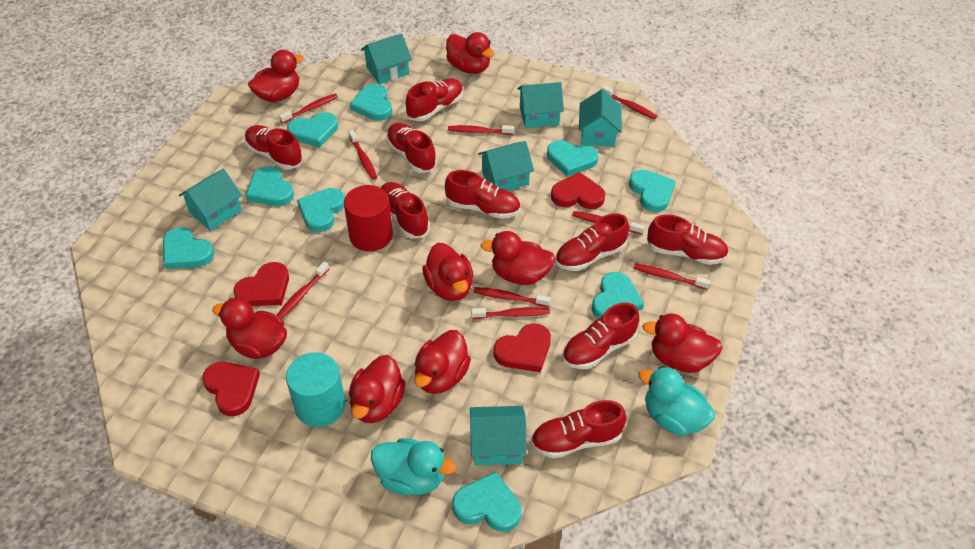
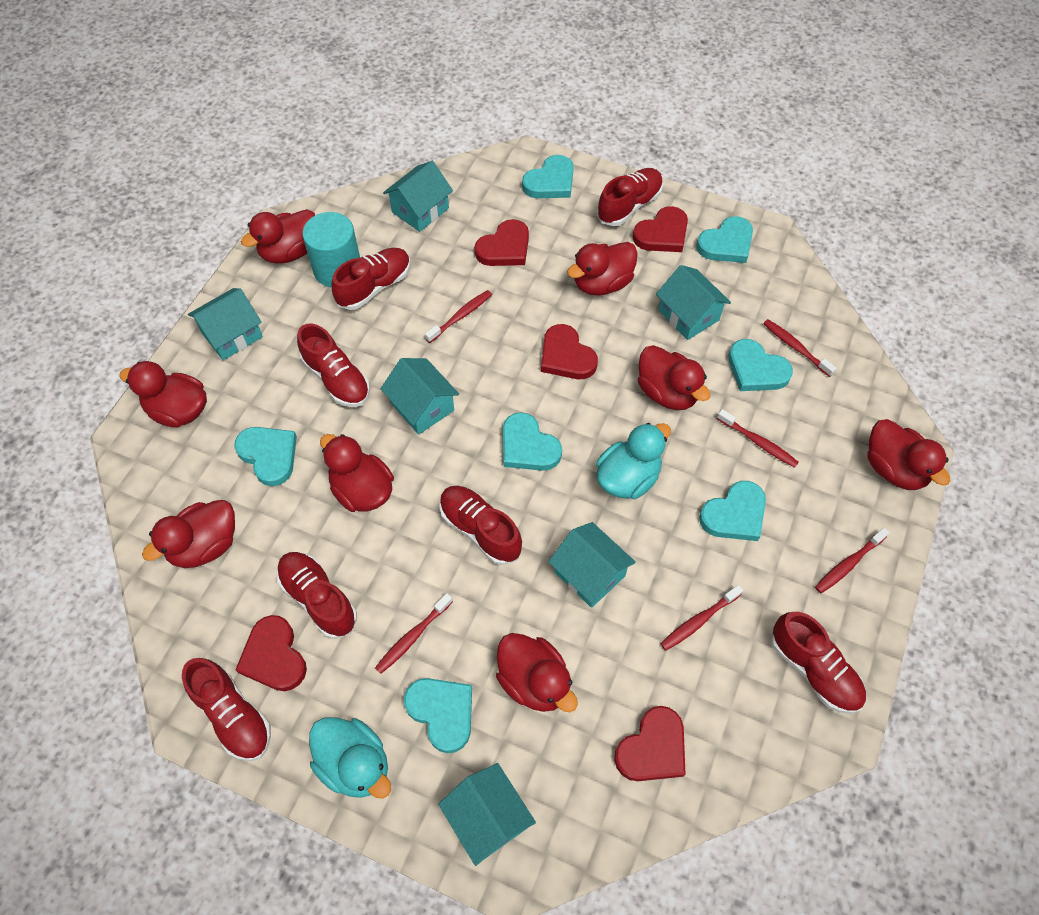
red cylinder: 1 -> 0
red heart: 4 -> 5
red shoe: 9 -> 7
red toothbrush: 9 -> 6
turquoise heart: 9 -> 7

